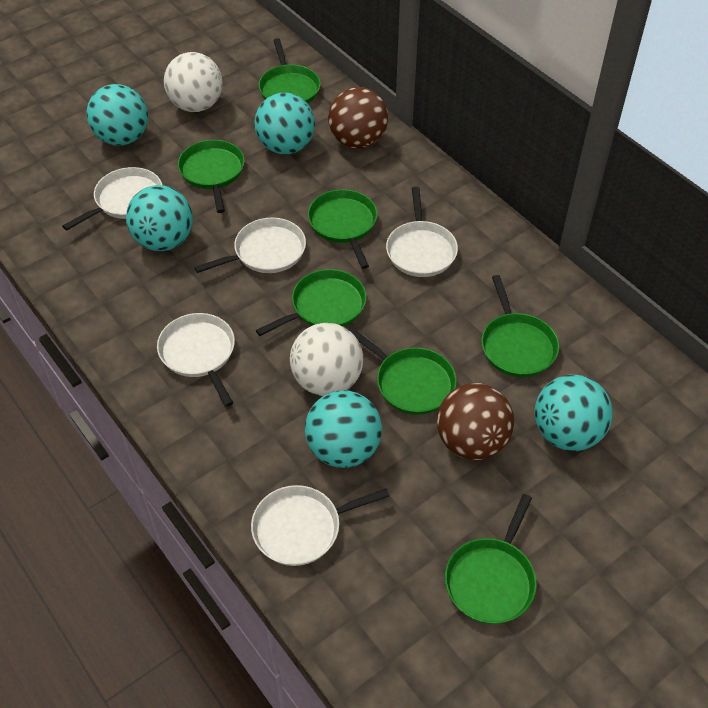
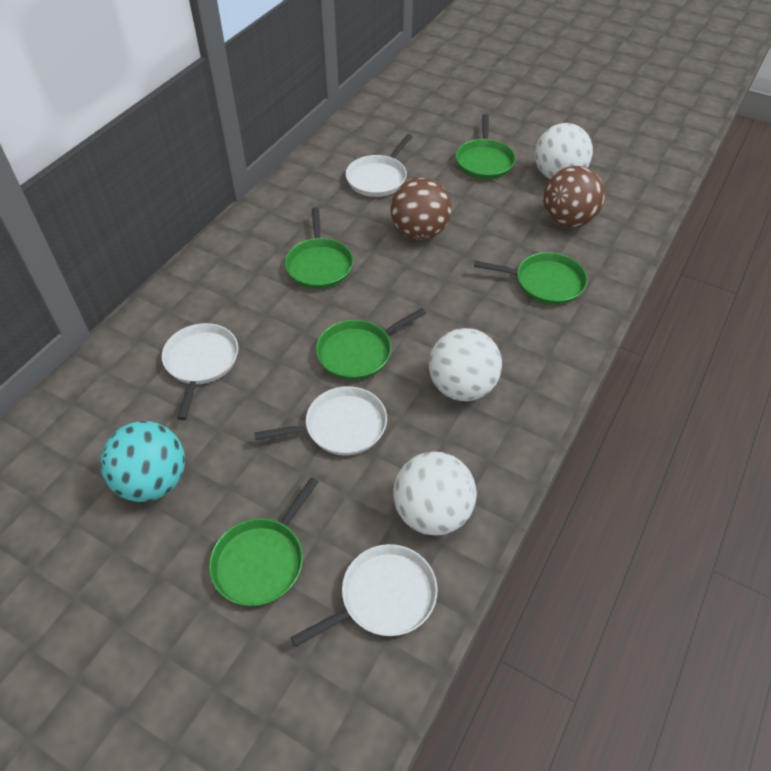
green pan: 7 -> 5
turquoise ball: 5 -> 1
white ball: 2 -> 3
white pan: 5 -> 4

